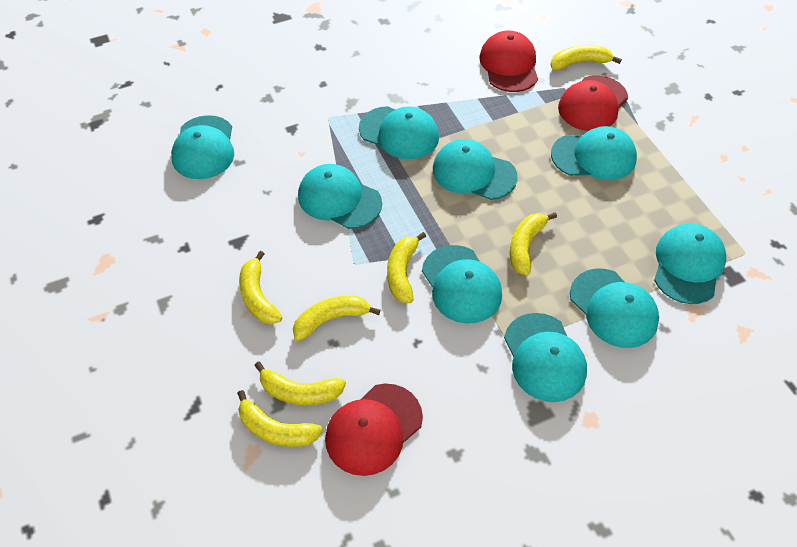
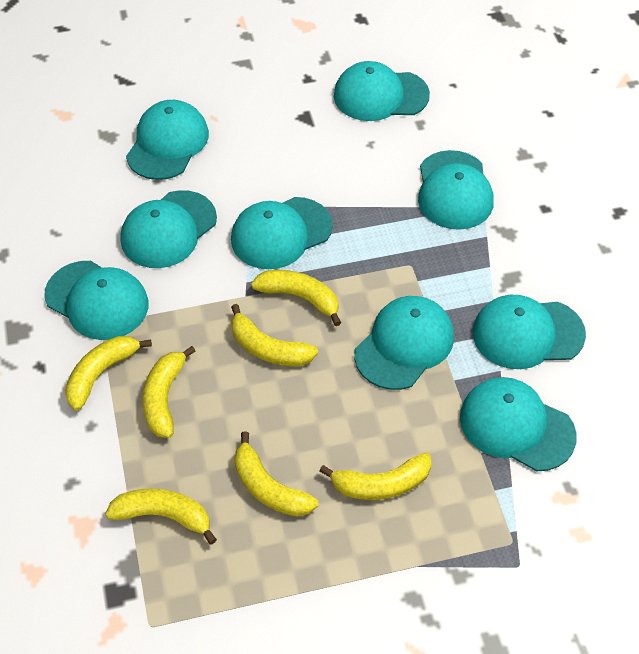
red cap: 3 -> 0

